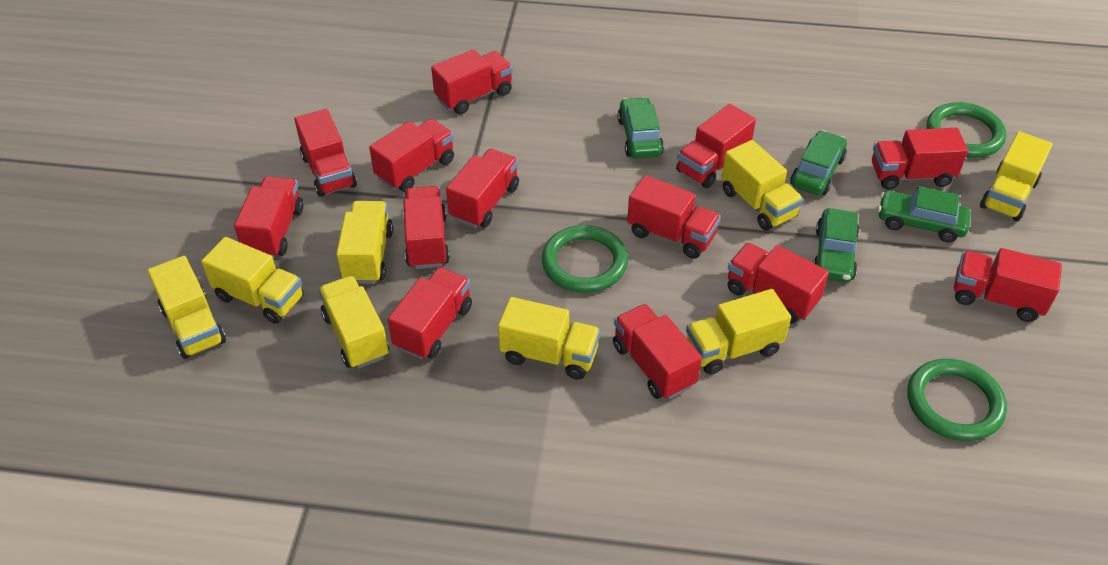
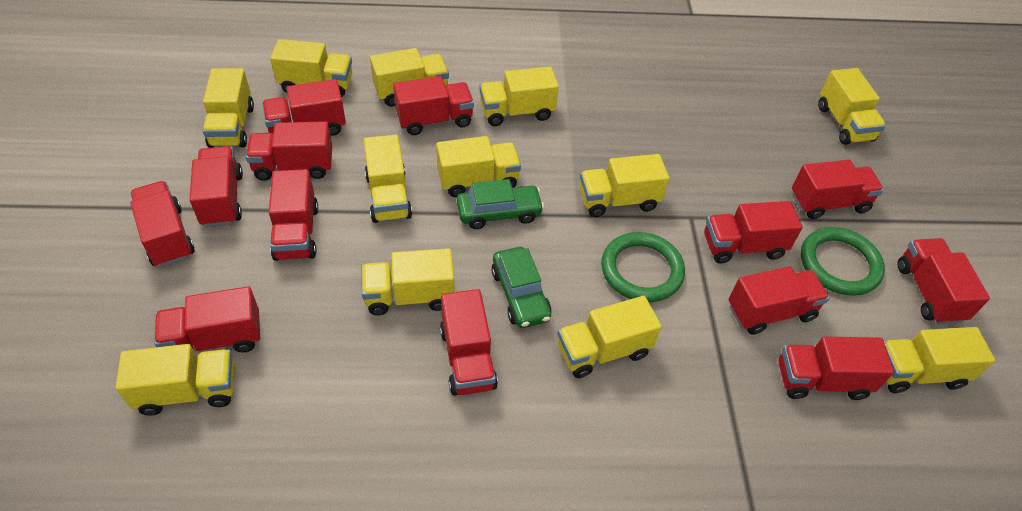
green car: 4 -> 2
green ring: 3 -> 2
yellow truck: 8 -> 12

